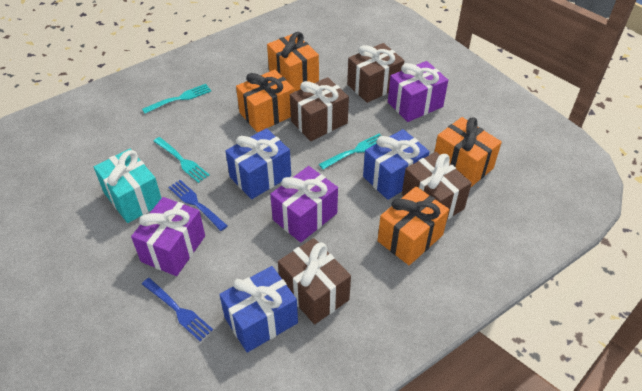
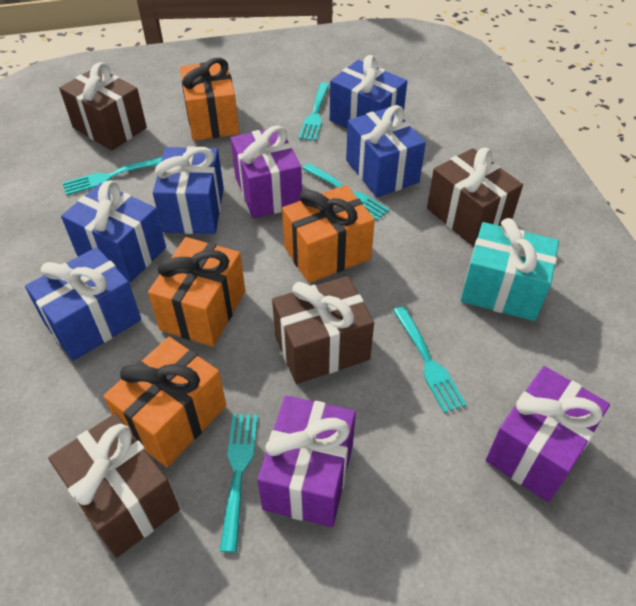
blue fork: 2 -> 0
blue gift: 3 -> 5
turquoise fork: 3 -> 5

